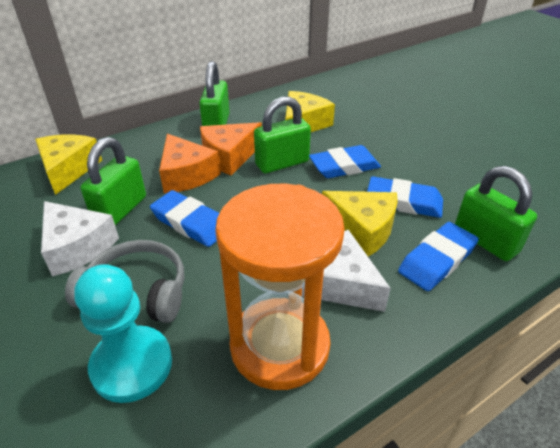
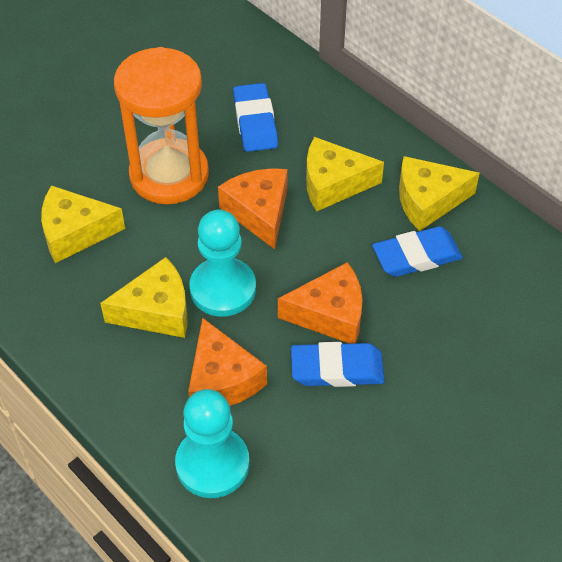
blue eraser: 4 -> 3
green padlock: 4 -> 0
grey headphones: 1 -> 0
orange cheese: 2 -> 3
turquoise pawn: 1 -> 2
white cheese: 2 -> 0
yellow cheese: 3 -> 4

